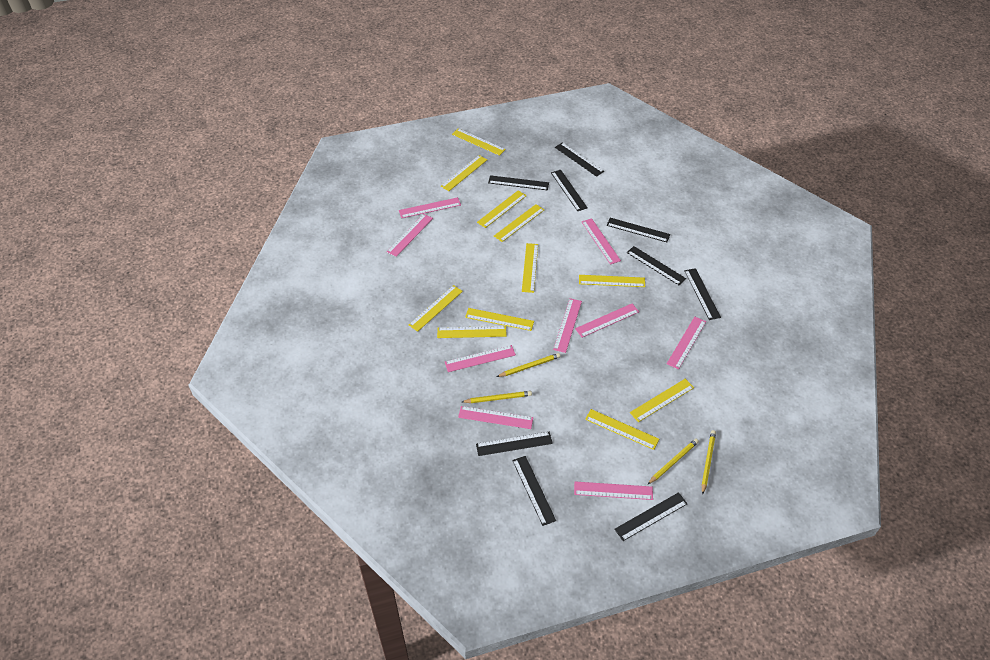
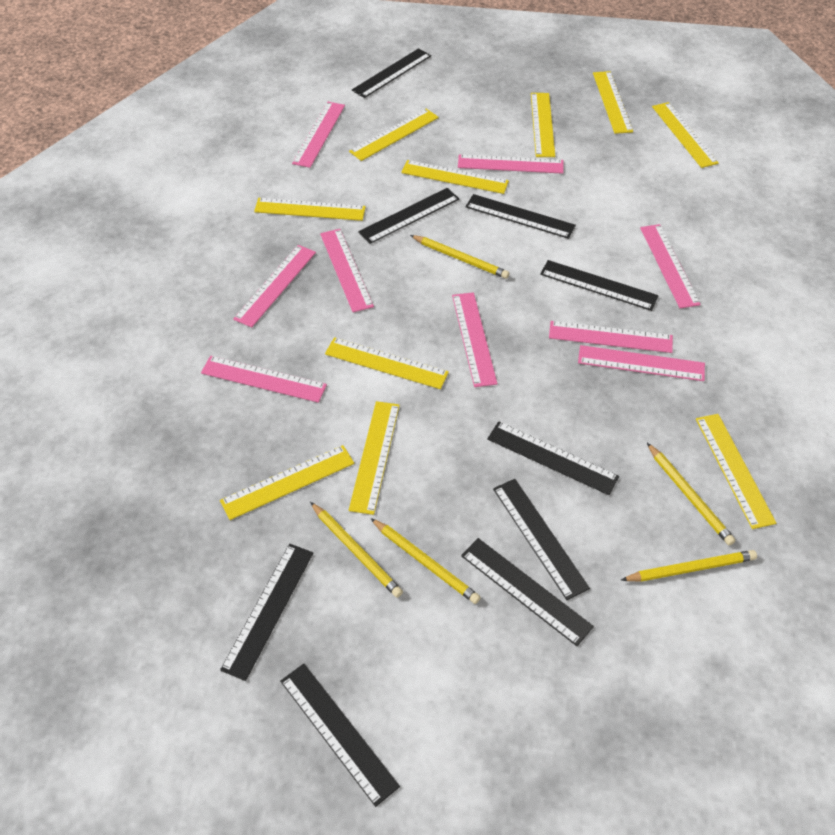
yellow pencil: 4 -> 5
yellow ruler: 11 -> 10

